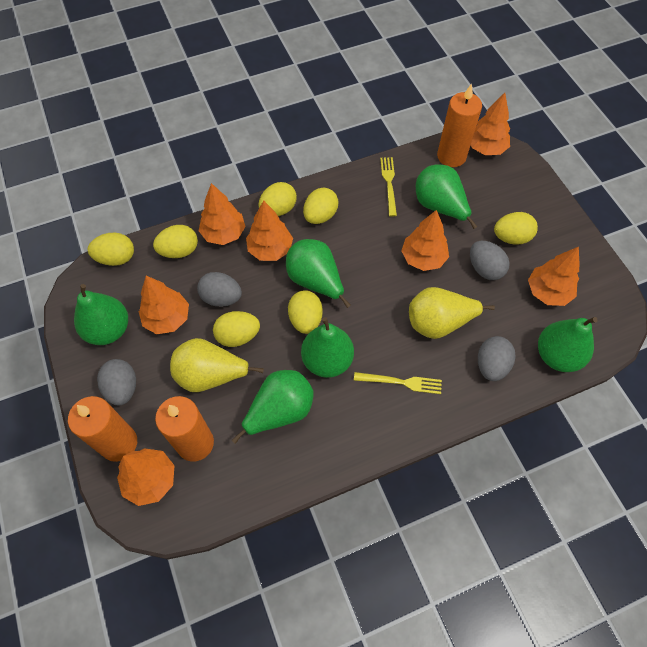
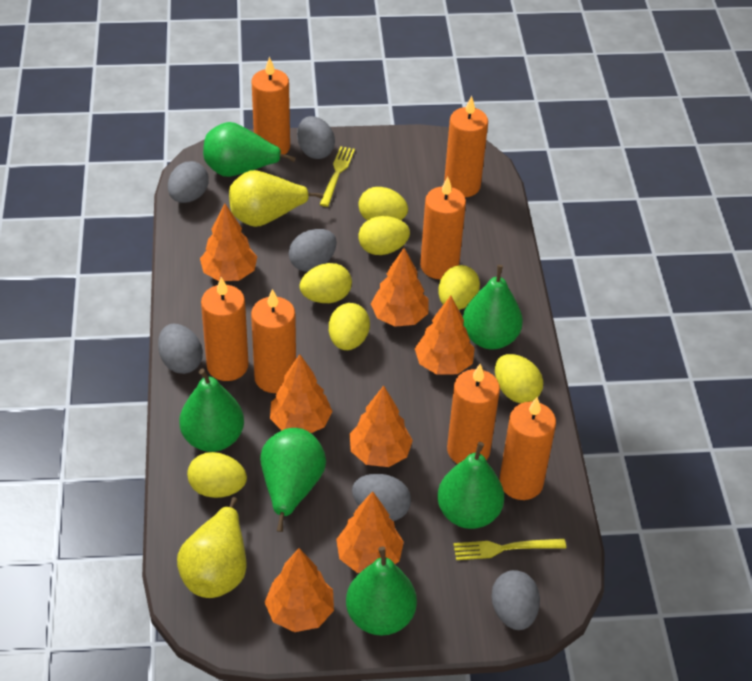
grey egg: 4 -> 6
orange candle: 3 -> 7

